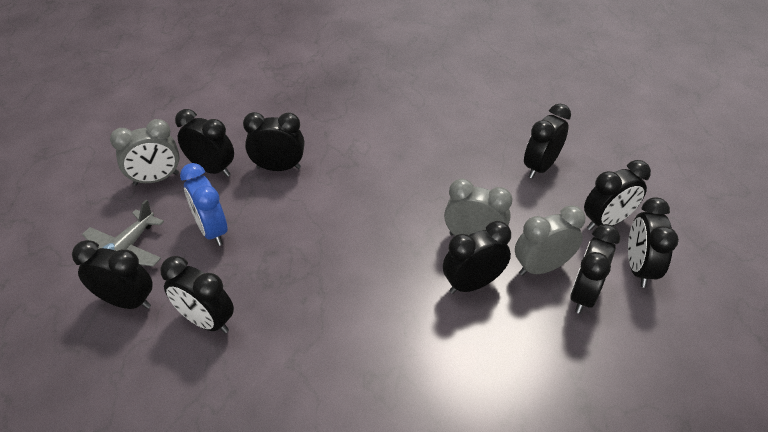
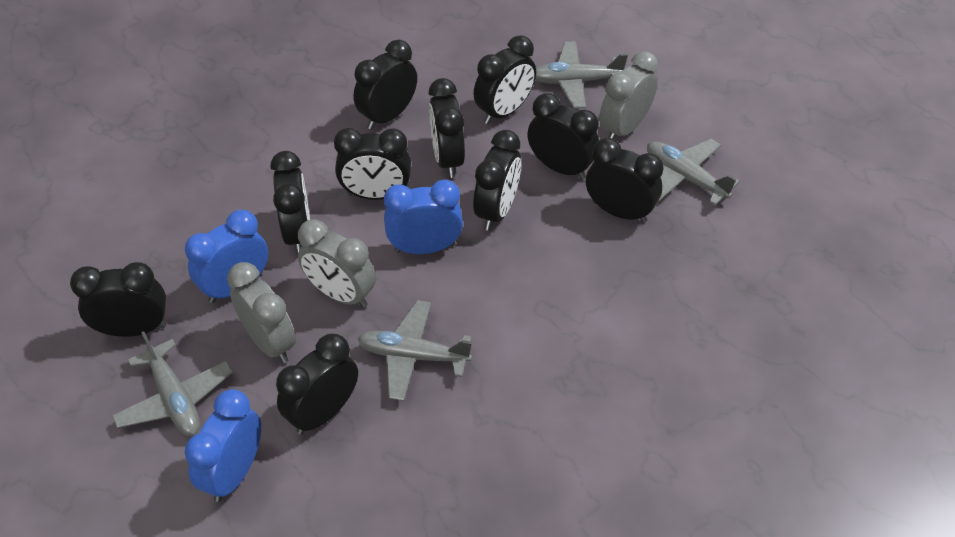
black clock: 9 -> 10
blue clock: 1 -> 3
grey plane: 1 -> 4

